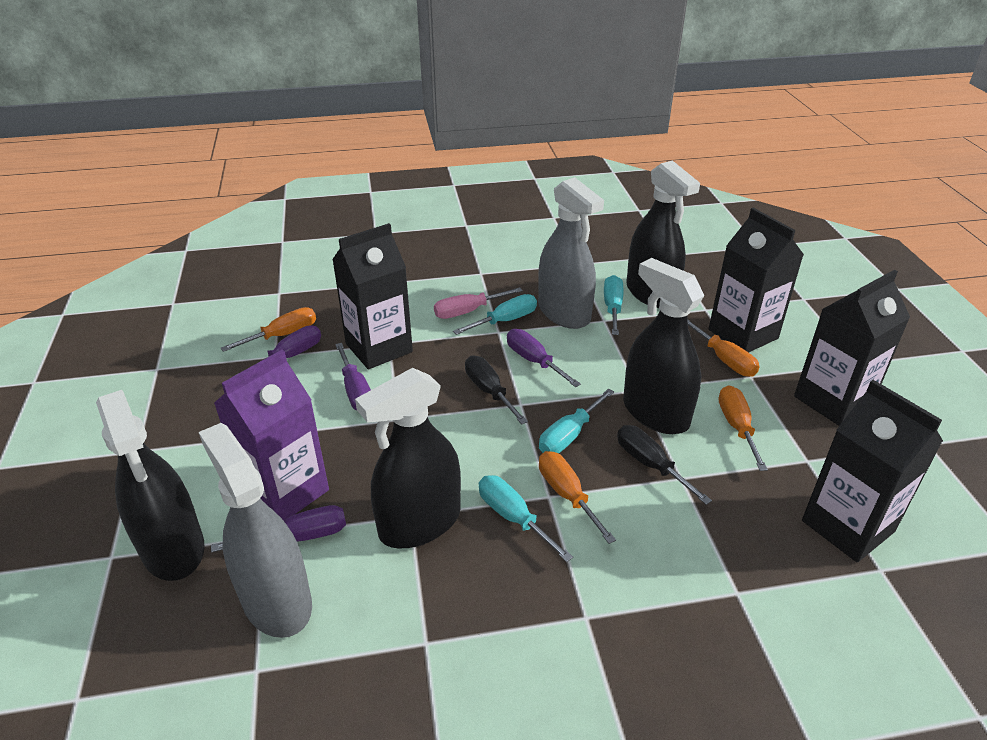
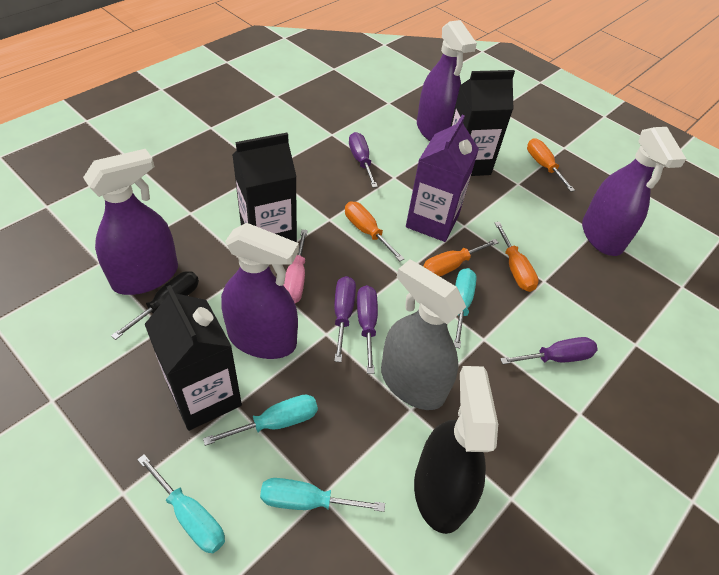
black carton: 4 -> 3
black screwdriver: 2 -> 1
black spray bottle: 4 -> 1
grey spray bottle: 2 -> 1
purple spray bottle: 0 -> 4

